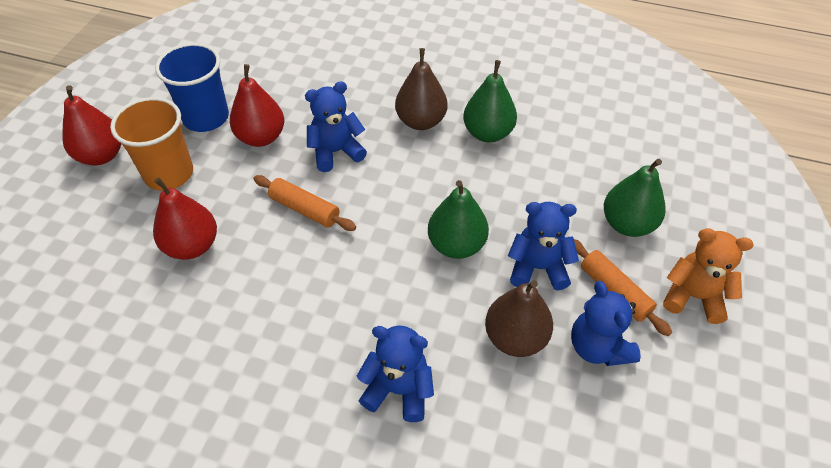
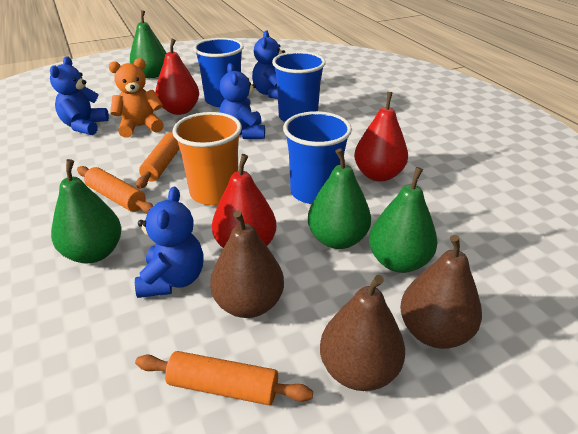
blue cup: 1 -> 3
brown pear: 2 -> 3
green pear: 3 -> 4
orange rolling pin: 2 -> 3

